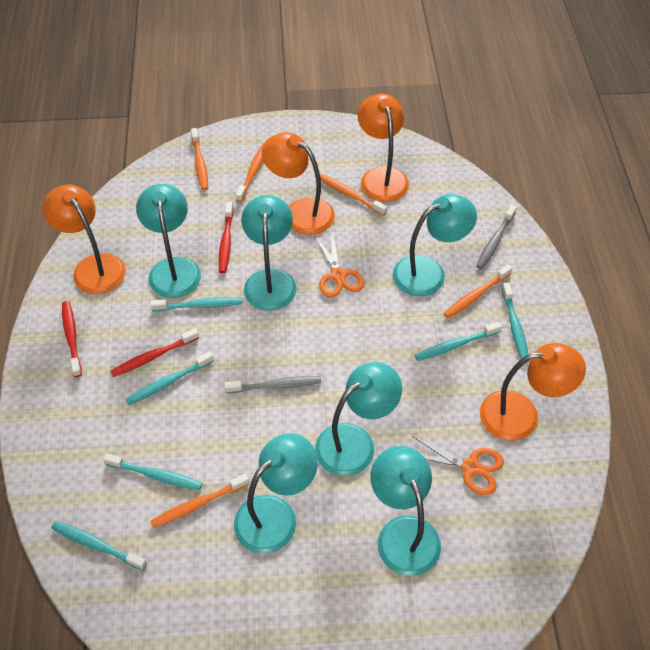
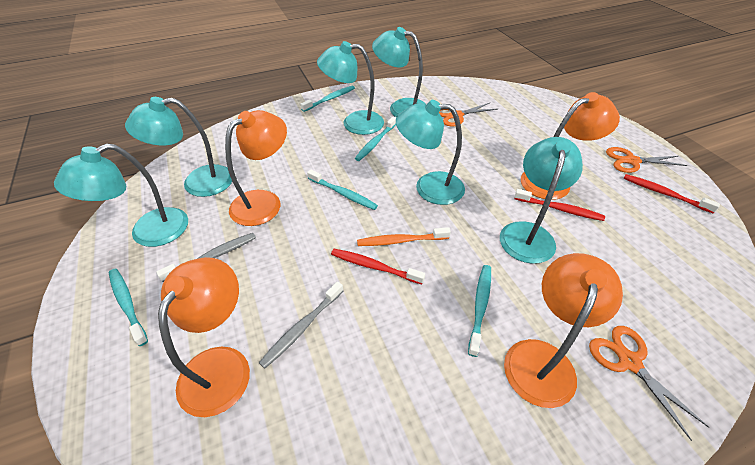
orange scissors: 2 -> 3
orange toothbrush: 5 -> 1
turquoise toothbrush: 6 -> 5

